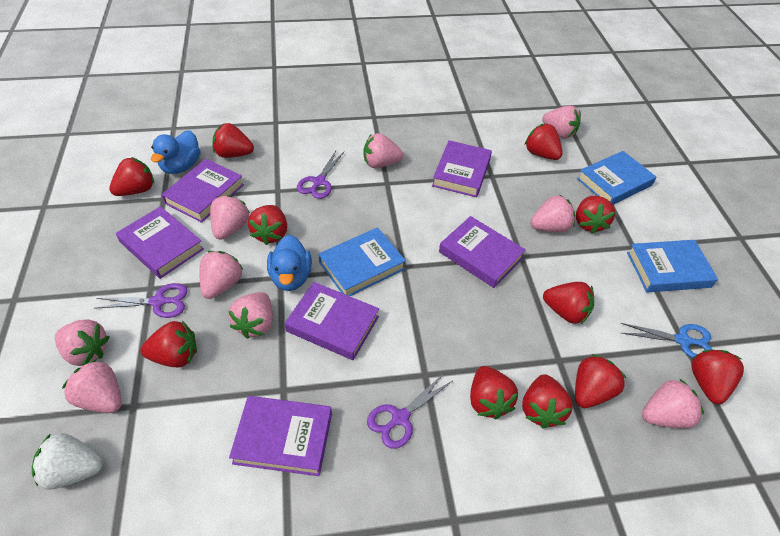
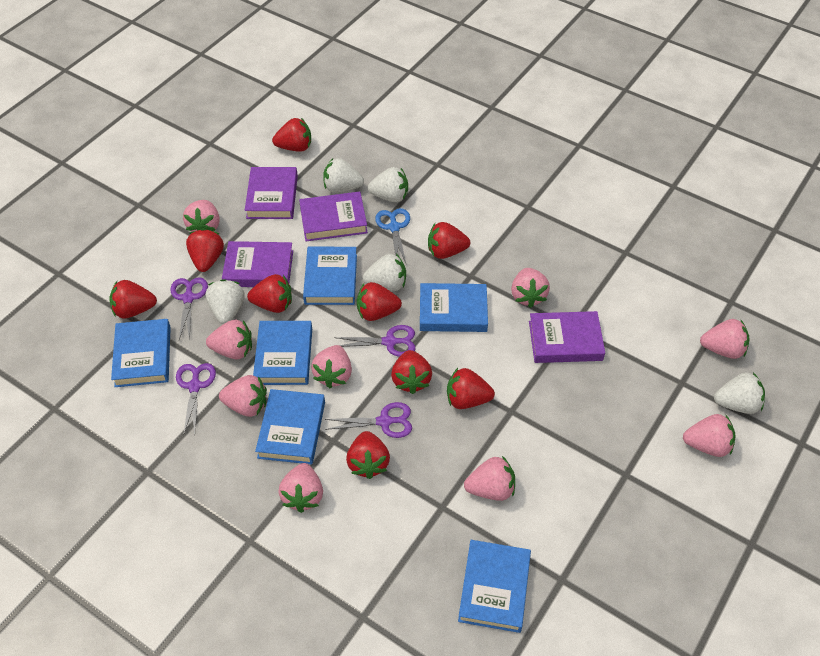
blue book: 3 -> 6
blue duck: 2 -> 0
purple book: 6 -> 4
purple scissors: 3 -> 4
red strawberry: 11 -> 9
white strawberry: 1 -> 5

